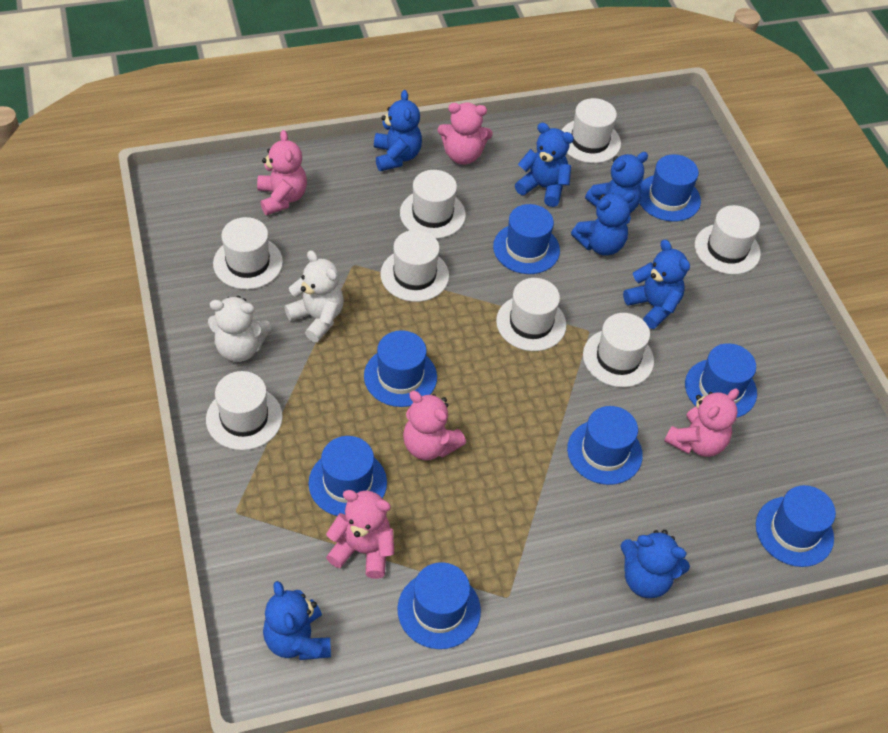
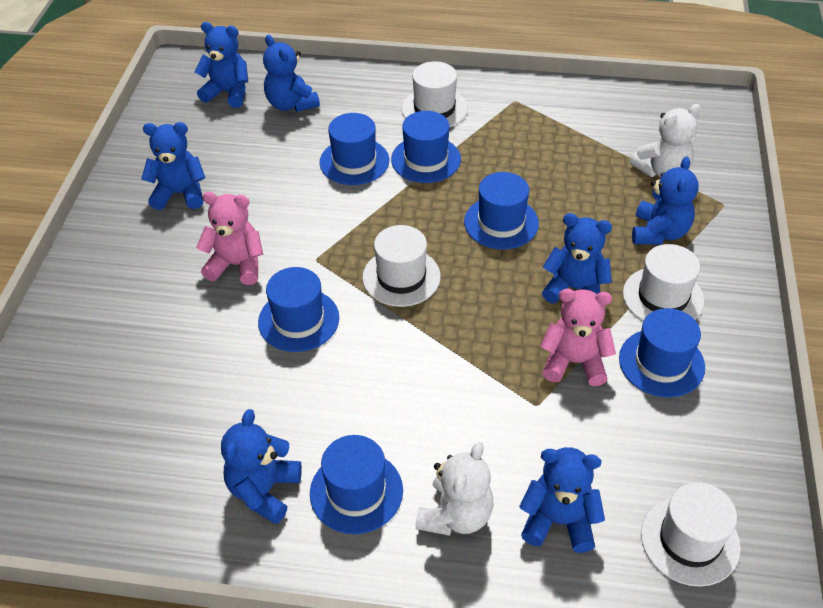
blue hat: 8 -> 6
pink teddy bear: 5 -> 2
white hat: 8 -> 4

